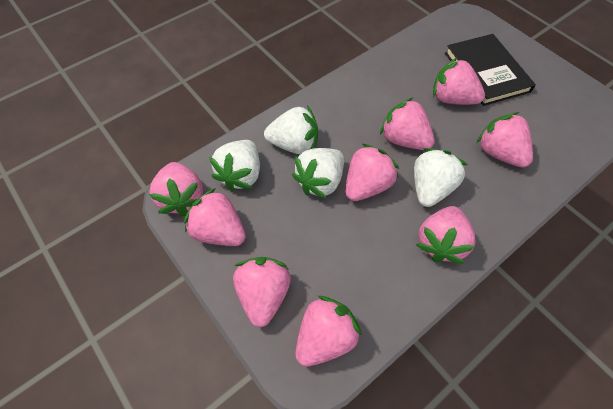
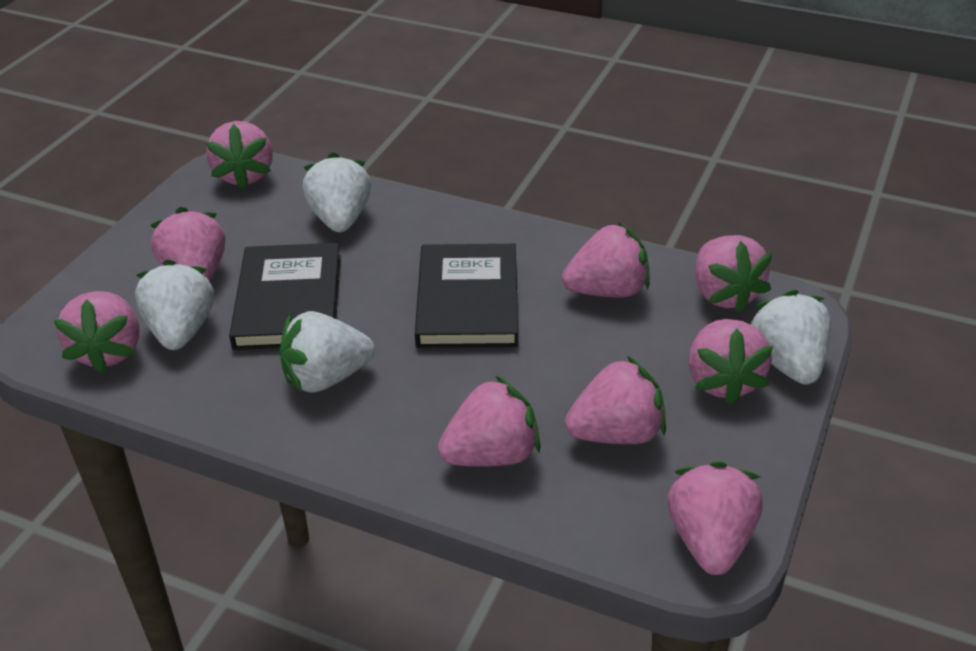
black book: 1 -> 2

